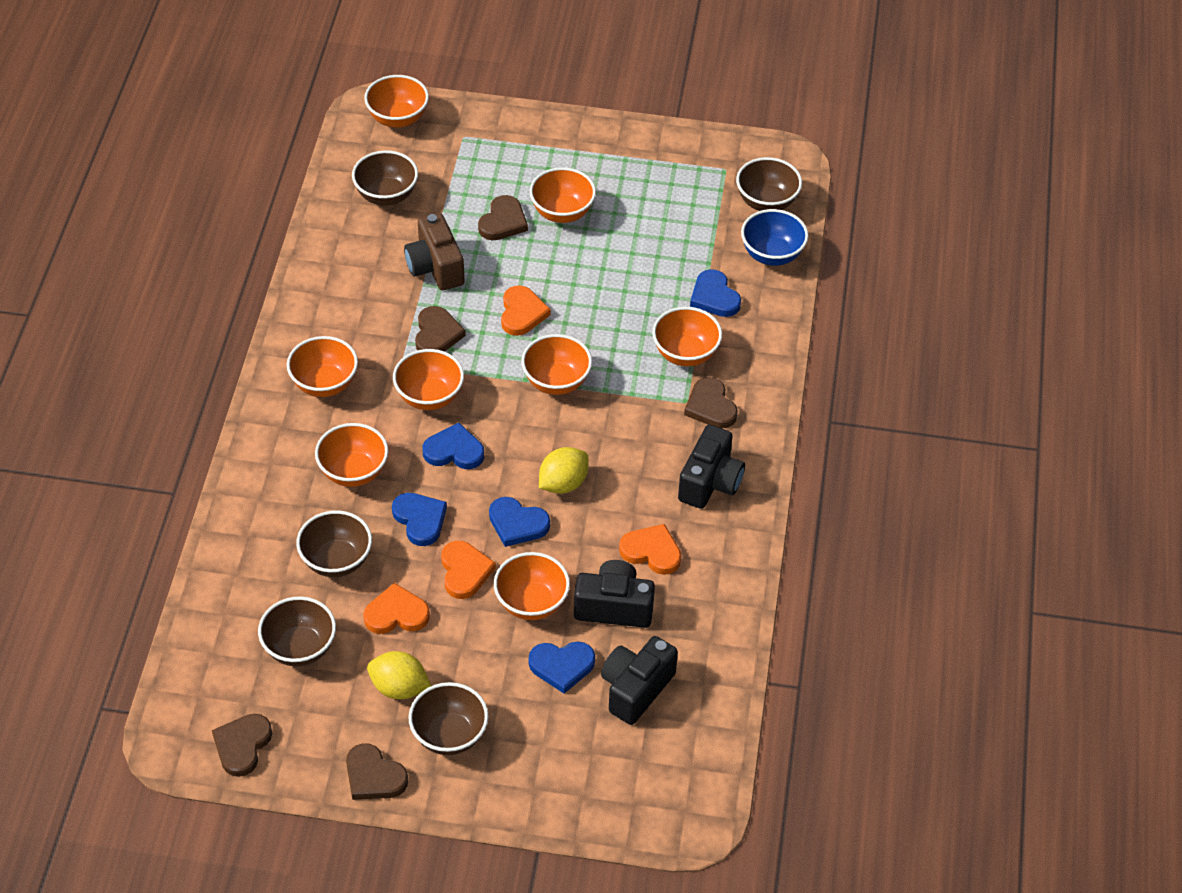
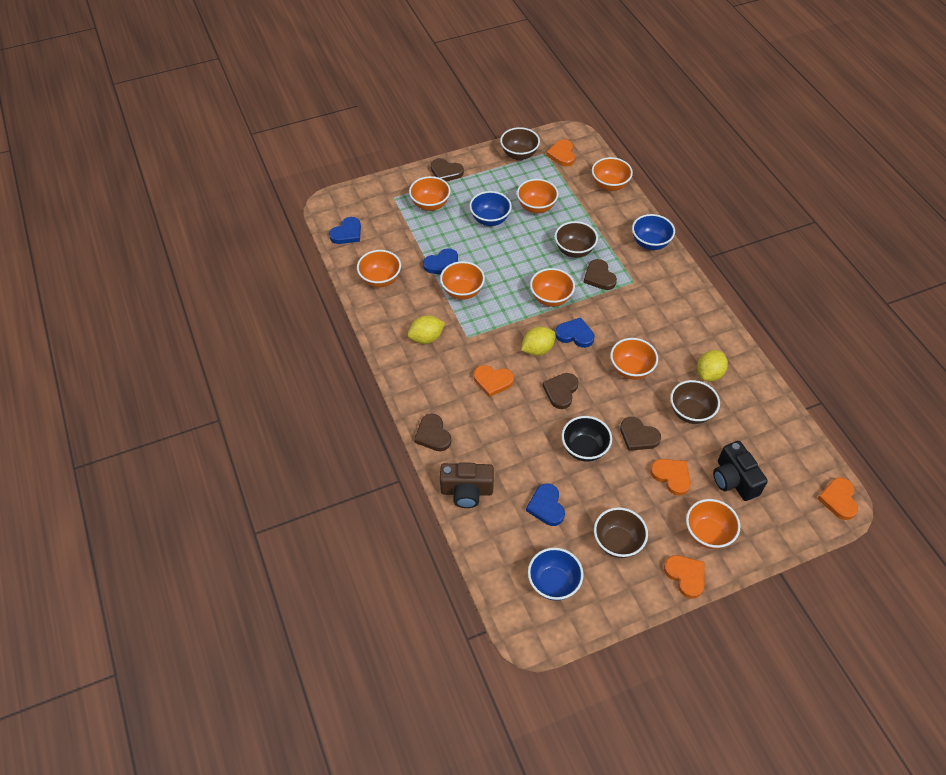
black bowl: 0 -> 1
black camera: 3 -> 1
blue bowl: 1 -> 3
blue heart: 5 -> 4
brown bowl: 5 -> 4
orange heart: 4 -> 5
yellow lemon: 2 -> 3

